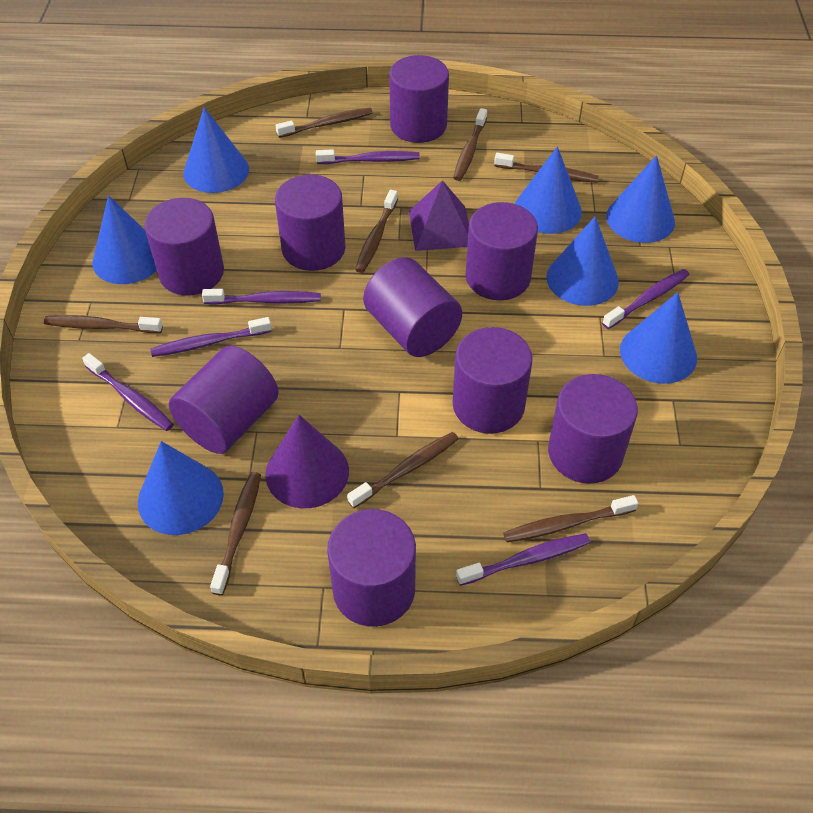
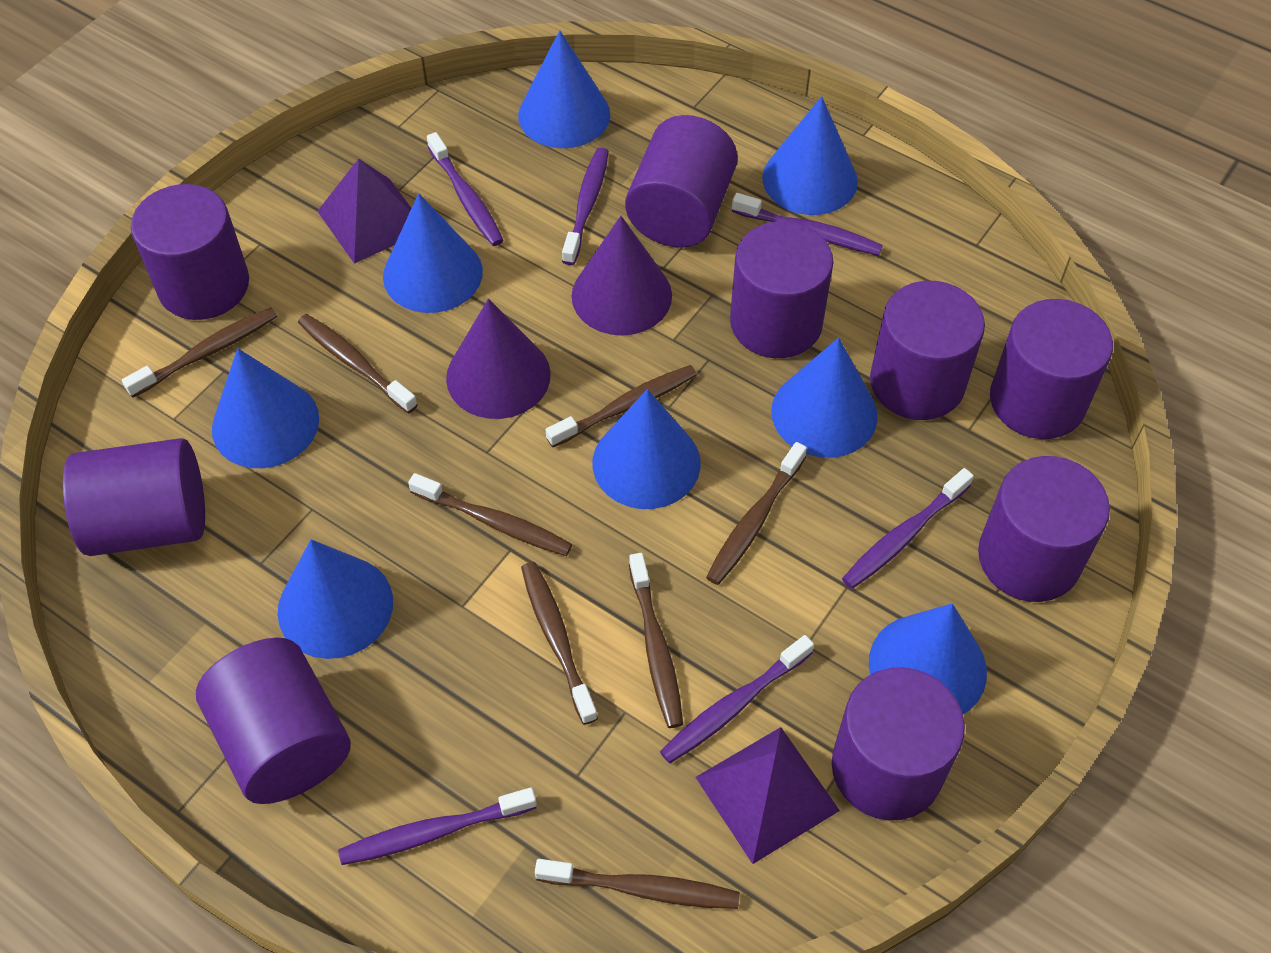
blue cone: 7 -> 8
purple cone: 1 -> 2
purple pyramid: 1 -> 2

